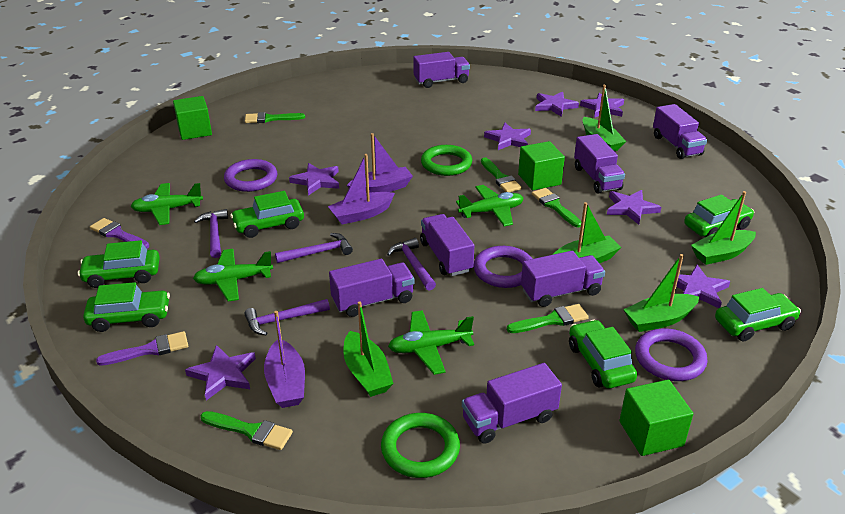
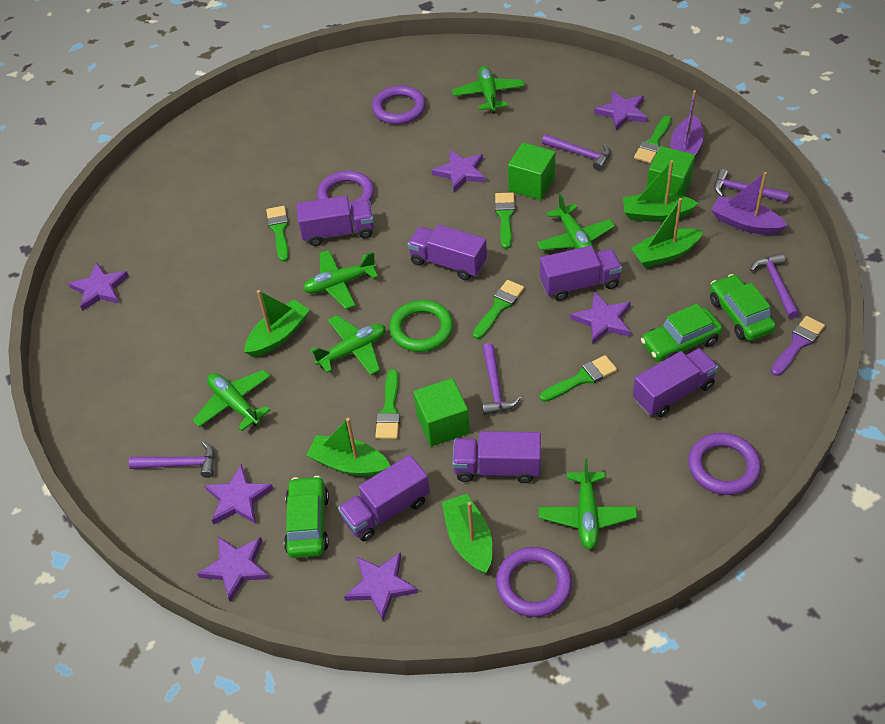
green brush: 5 -> 6
green car: 6 -> 3
green plane: 4 -> 6
green ring: 2 -> 1
purple boat: 3 -> 2
purple brush: 2 -> 1
purple hammer: 4 -> 5
purple ring: 3 -> 4
purple truck: 7 -> 6

